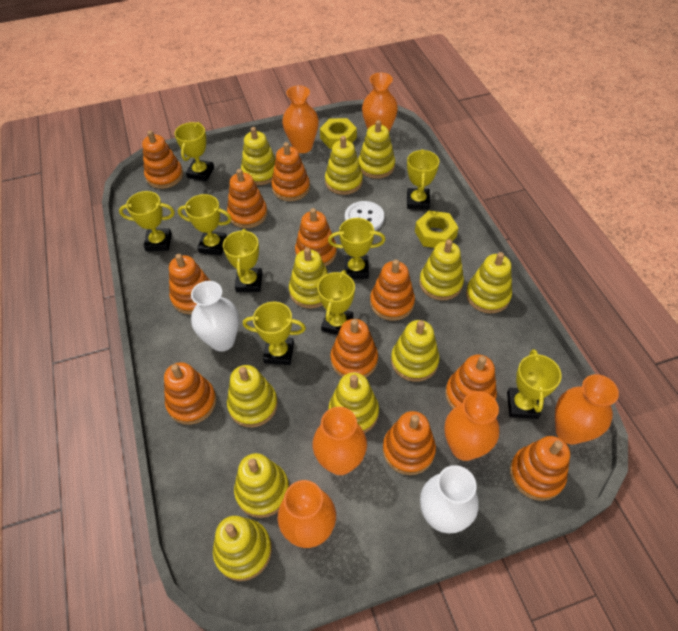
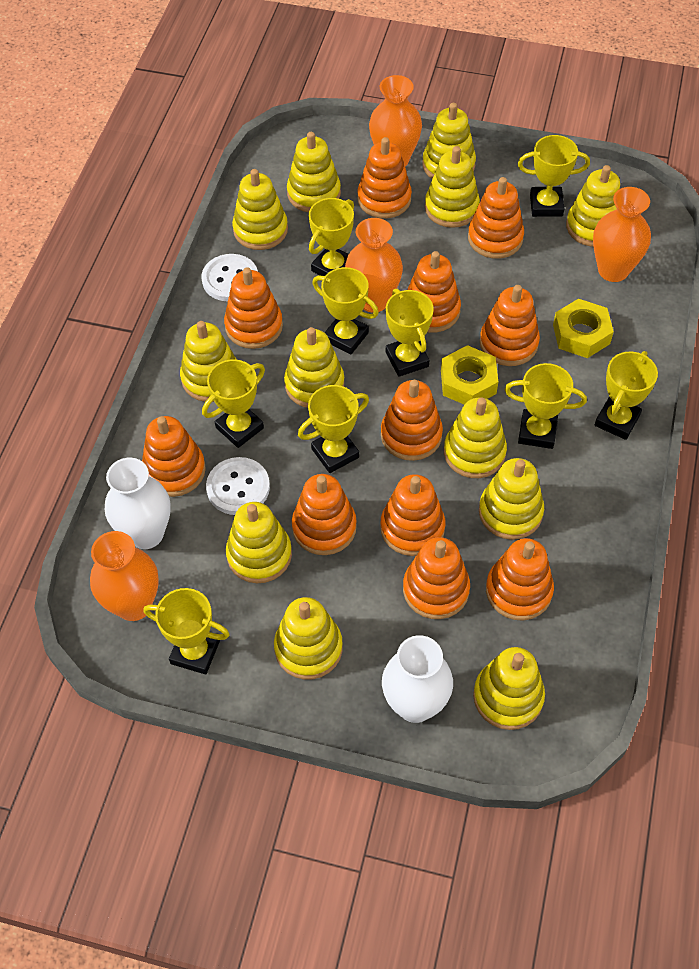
orange vase: 6 -> 4
white button: 1 -> 2
yellow stacking toy: 11 -> 12

